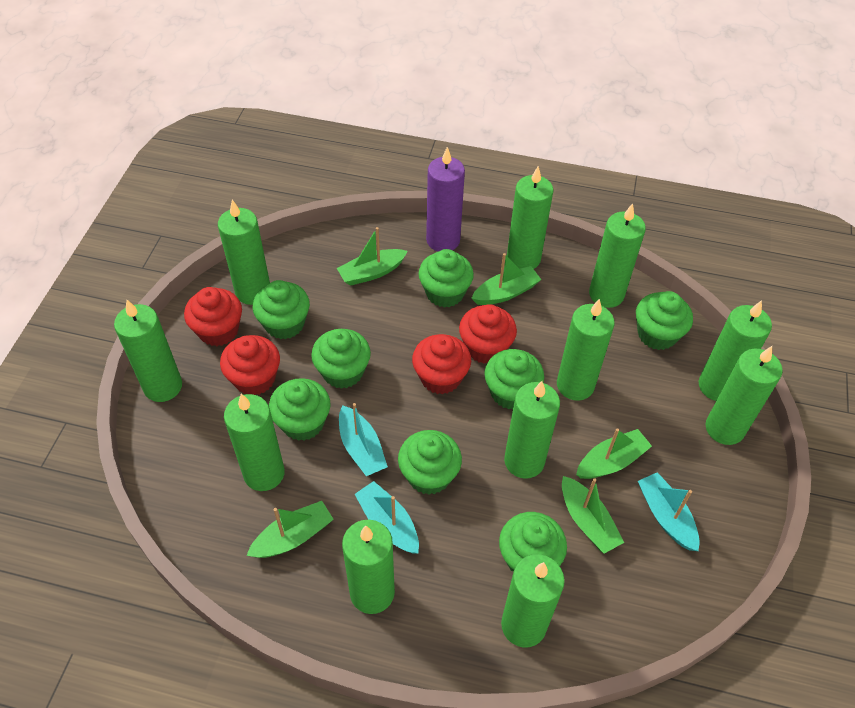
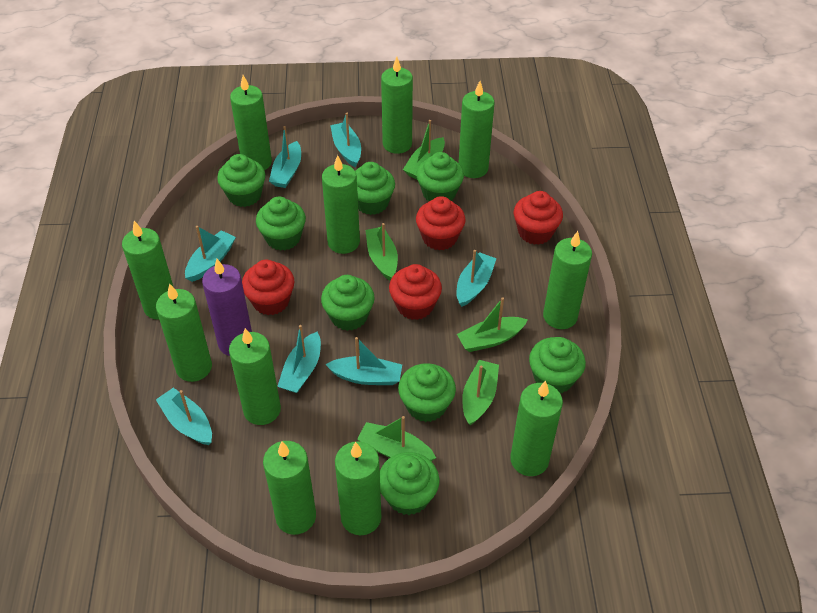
turquoise boat: 3 -> 7

